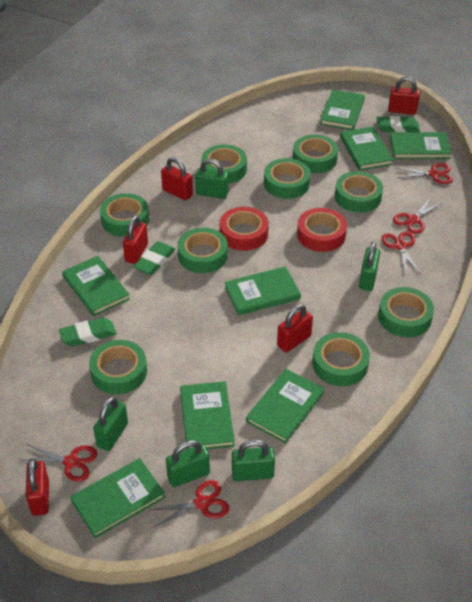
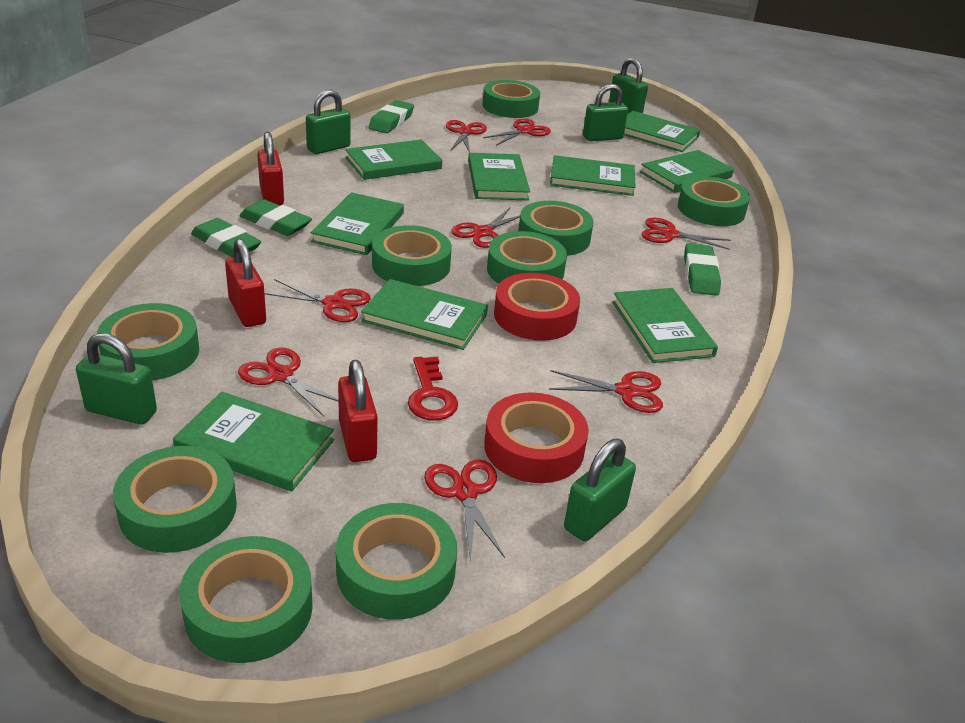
green book: 8 -> 9
green eraser: 3 -> 4
red key: 0 -> 1
red padlock: 5 -> 3
red scissors: 5 -> 8

